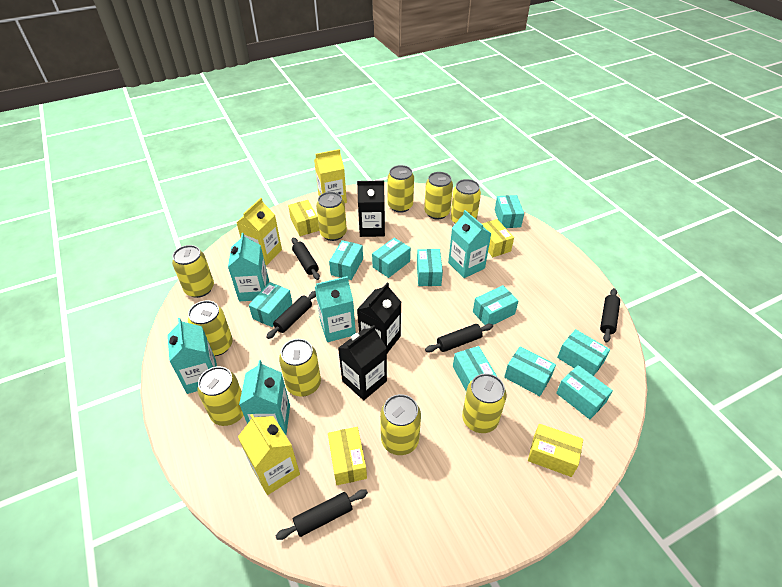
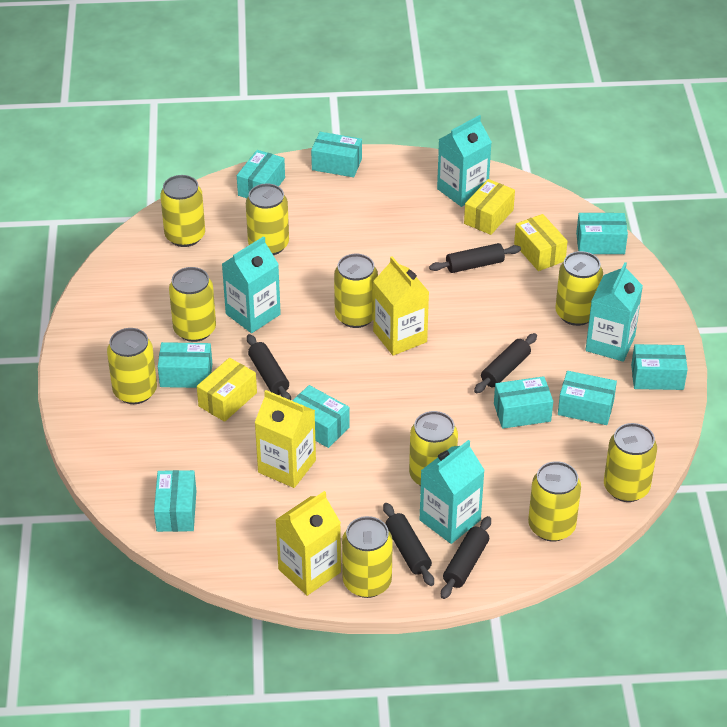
black carton: 3 -> 0
turquoise box: 10 -> 9
turquoise carton: 5 -> 4
yellow box: 4 -> 3

